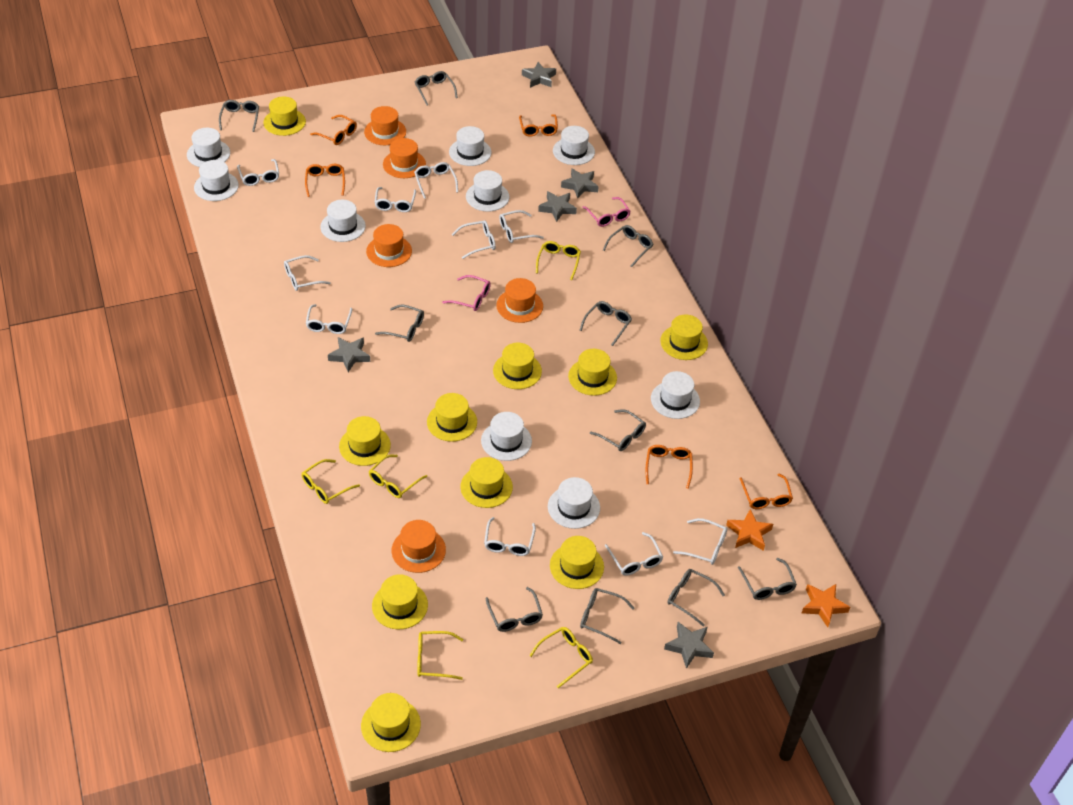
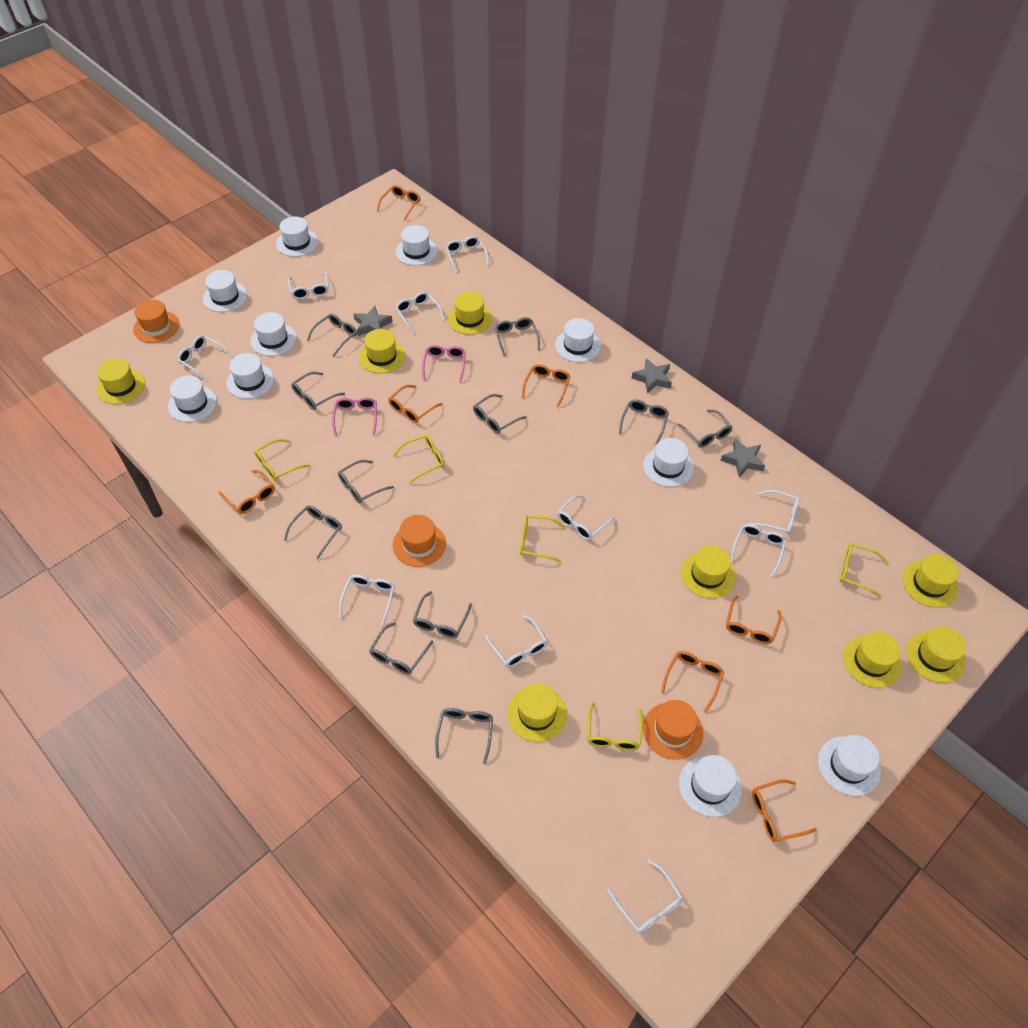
grey glasses: 10 -> 11
grey star: 5 -> 3
orange glasses: 5 -> 7
orange hat: 5 -> 3
orange star: 2 -> 0
white hat: 9 -> 10
yellow hat: 10 -> 8

